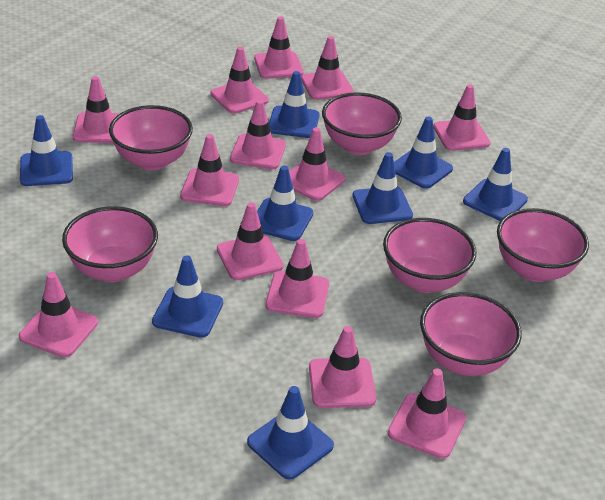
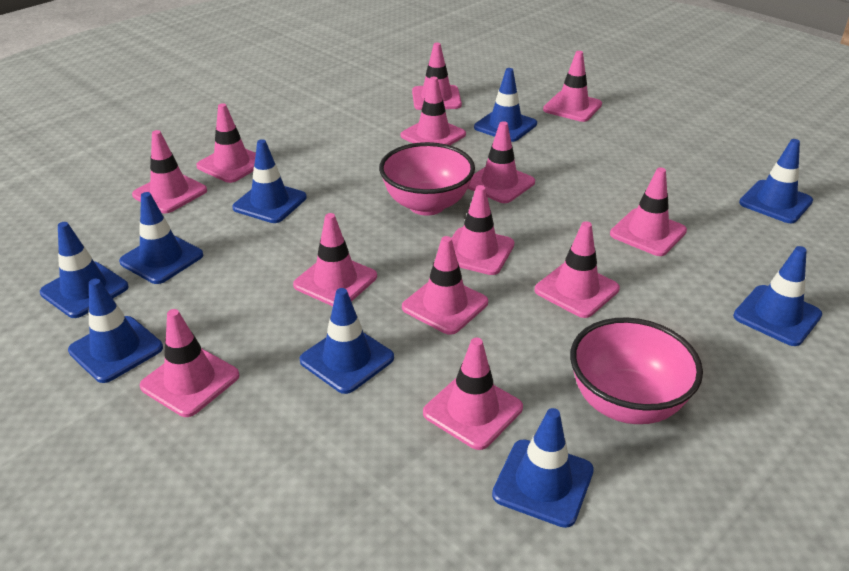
blue traffic cone: 8 -> 9
pink bowl: 6 -> 2

